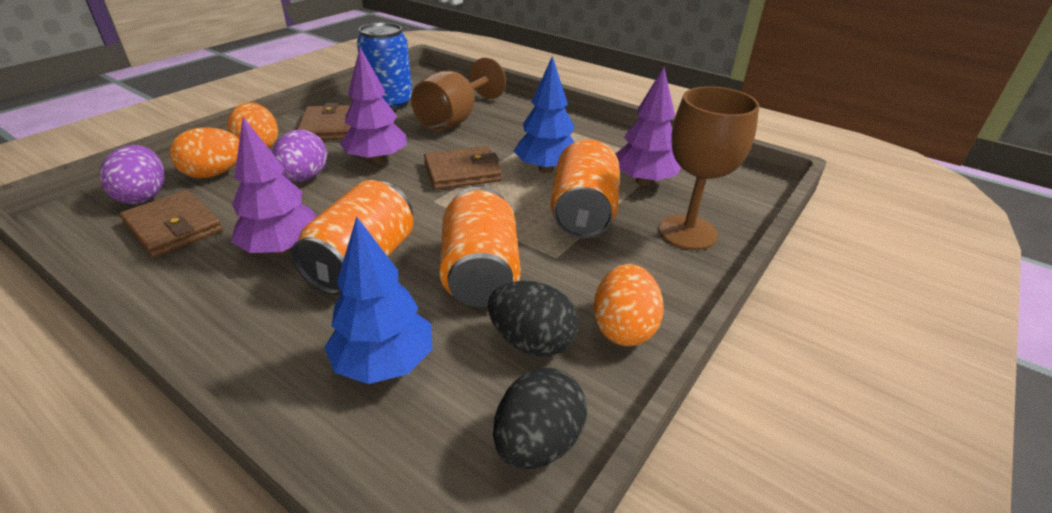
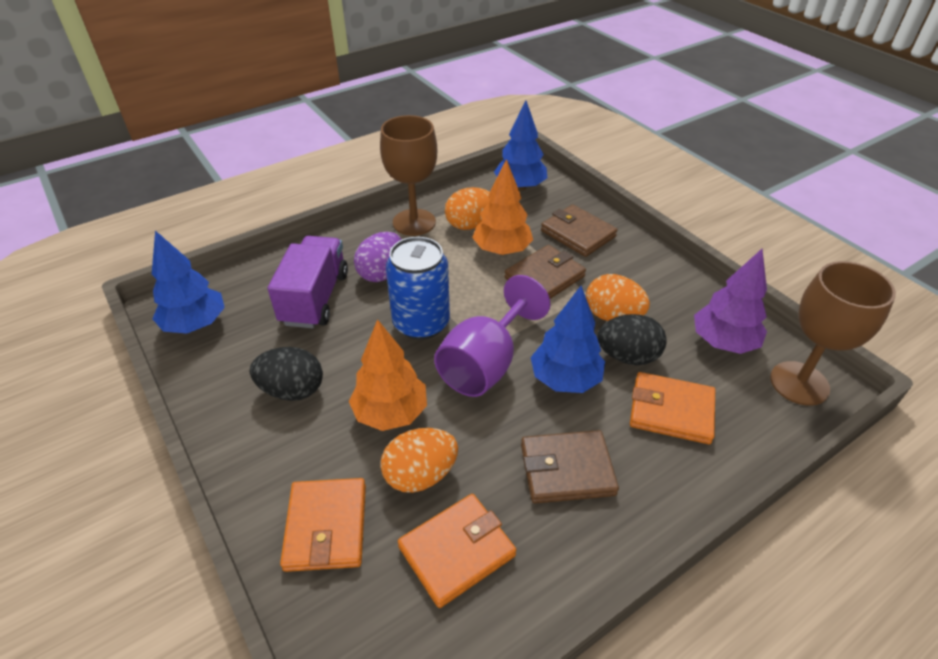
blue tree: 2 -> 3
orange can: 3 -> 0
orange tree: 0 -> 2
orange wallet: 0 -> 3
purple egg: 2 -> 1
purple goblet: 0 -> 1
purple tree: 3 -> 1
purple truck: 0 -> 1

